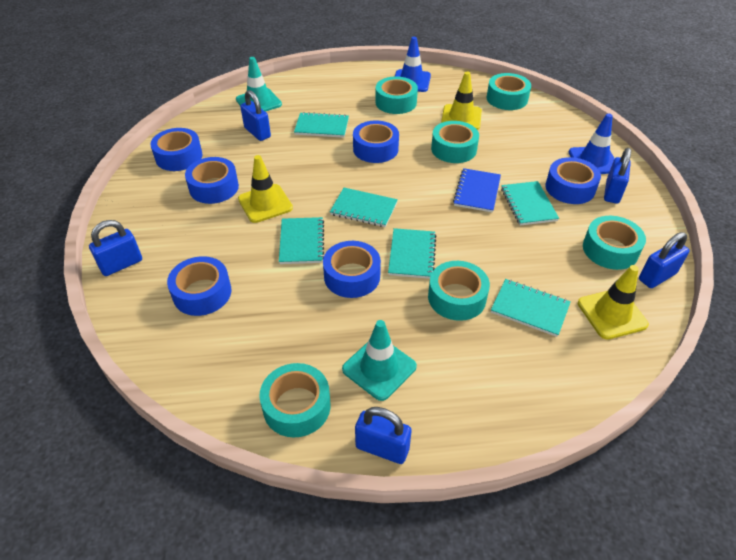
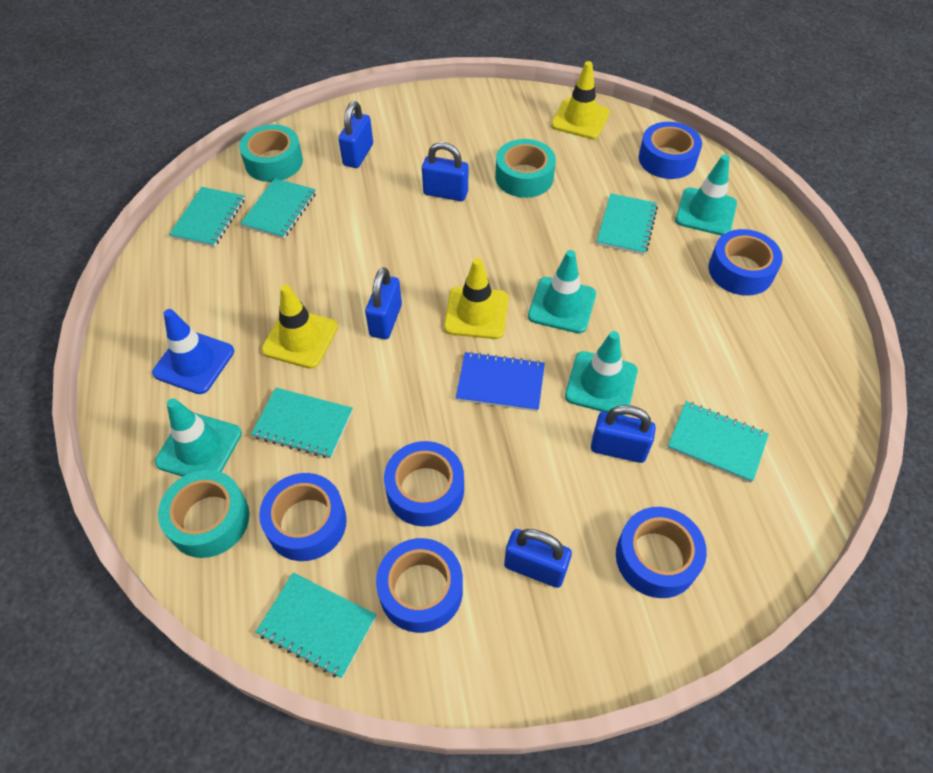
blue traffic cone: 2 -> 1
turquoise tape: 6 -> 3
turquoise traffic cone: 2 -> 4

